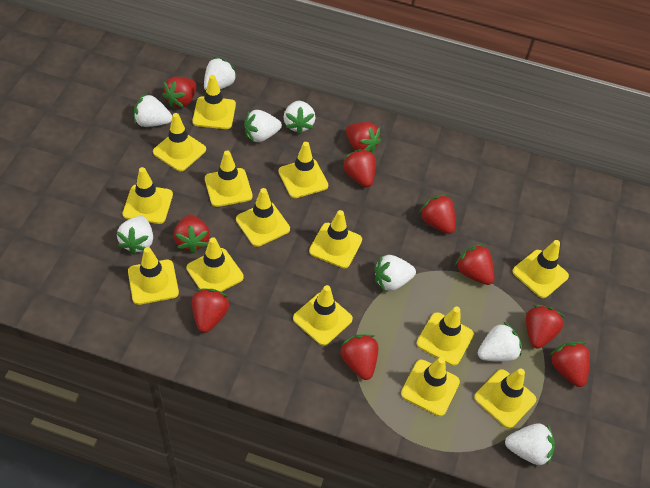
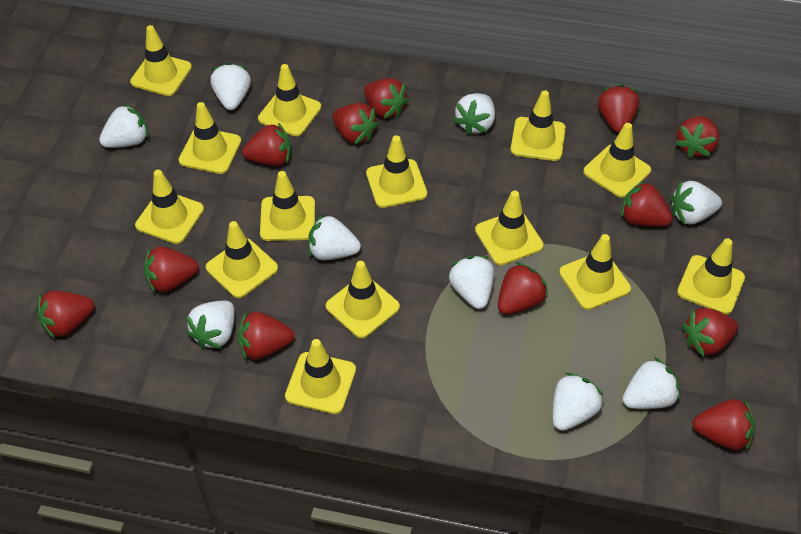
red strawberry: 10 -> 12
white strawberry: 8 -> 9

